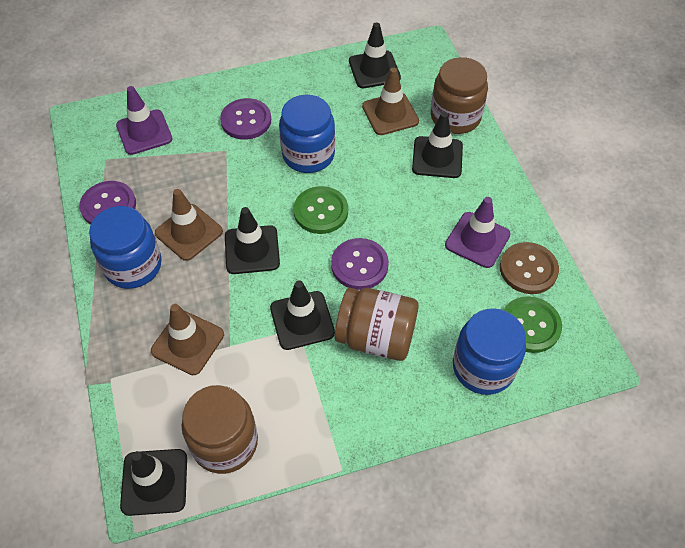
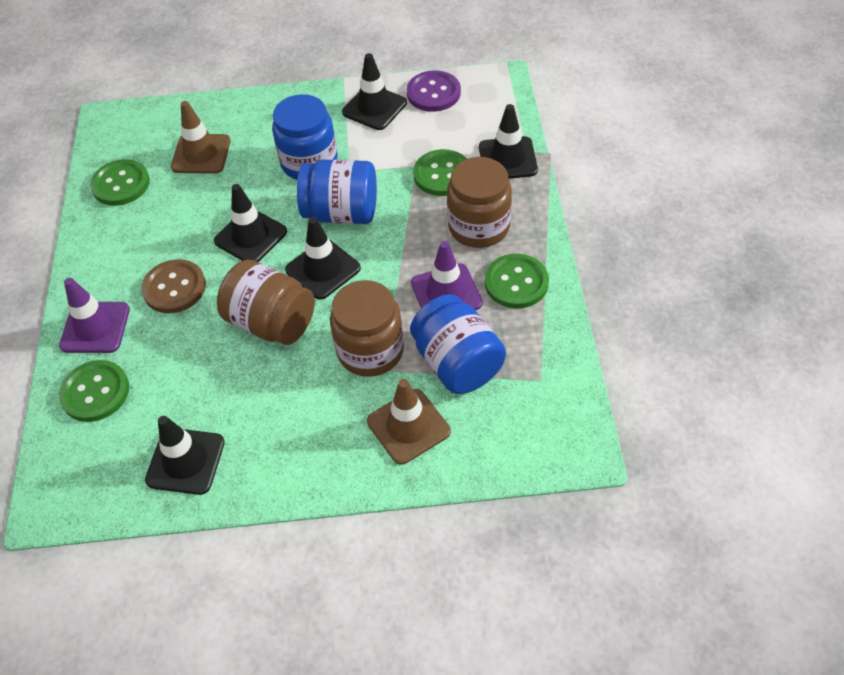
brown traffic cone: 3 -> 2
green button: 2 -> 4
purple button: 3 -> 1

